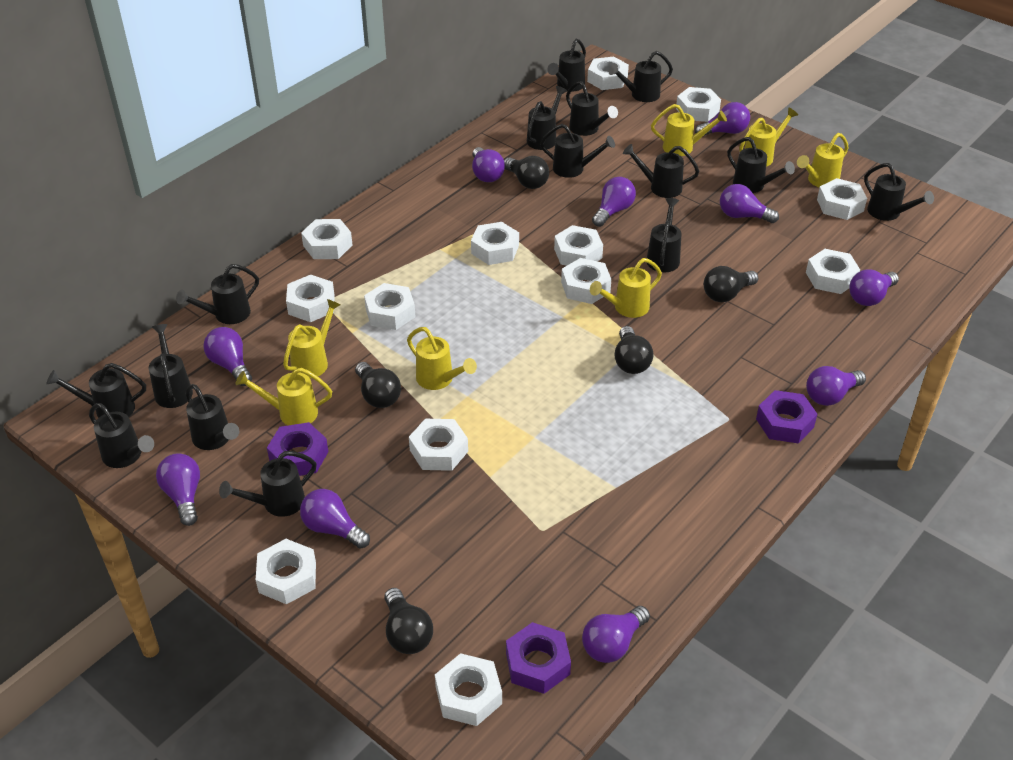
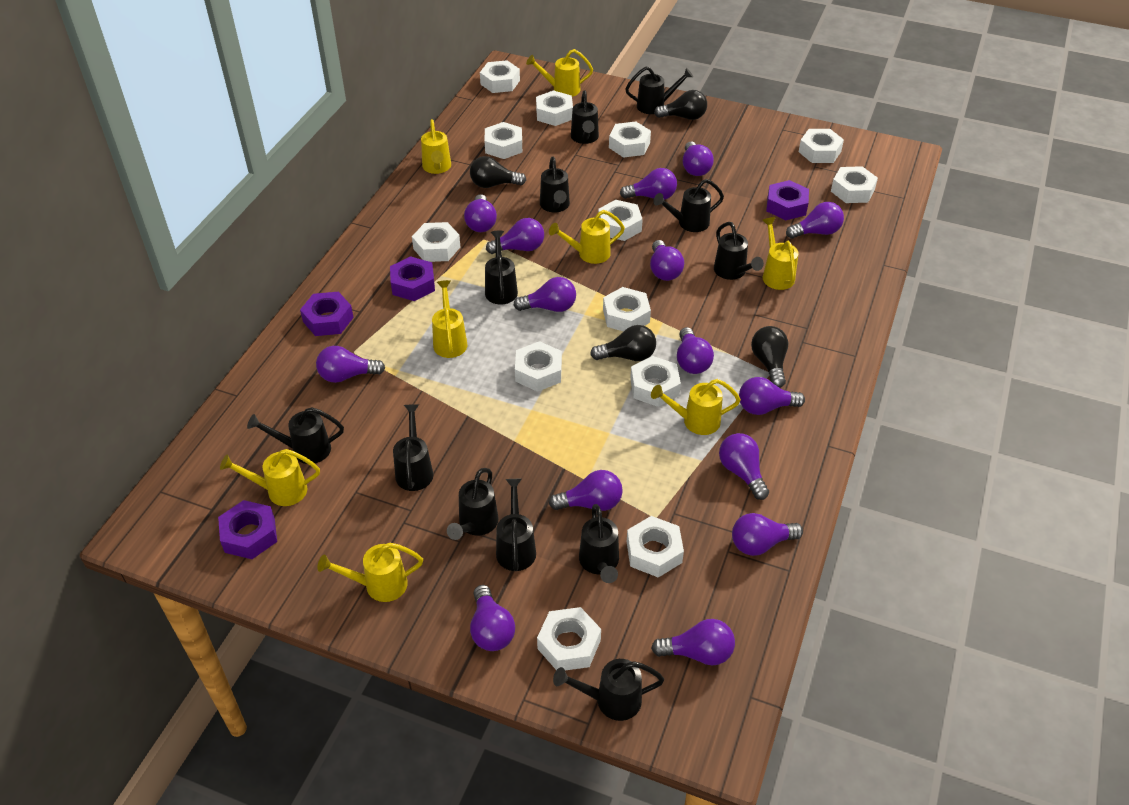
black light bulb: 5 -> 4
black watering can: 15 -> 12
purple light bulb: 10 -> 15
purple nut: 3 -> 4
yellow watering can: 7 -> 8

